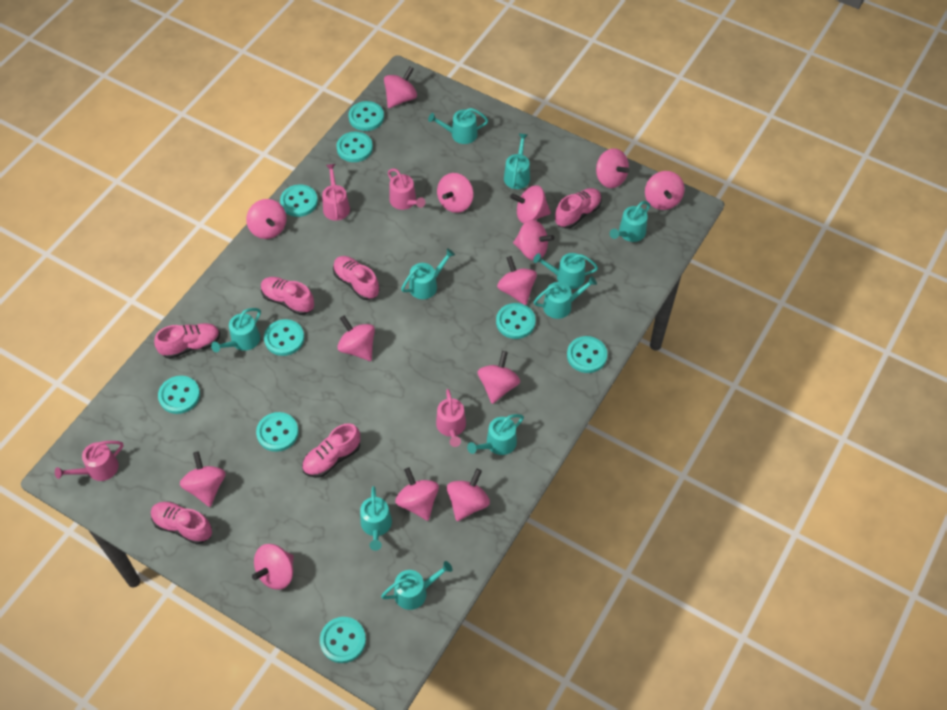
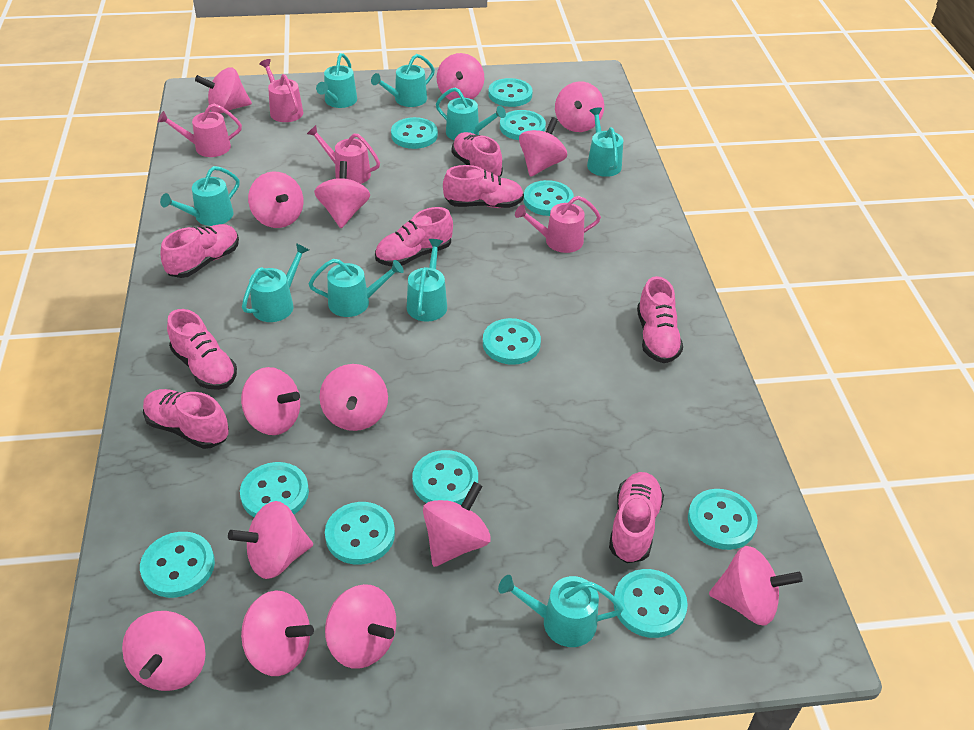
pink shoe: 6 -> 8
turquoise button: 9 -> 11
turquoise watering can: 10 -> 9

